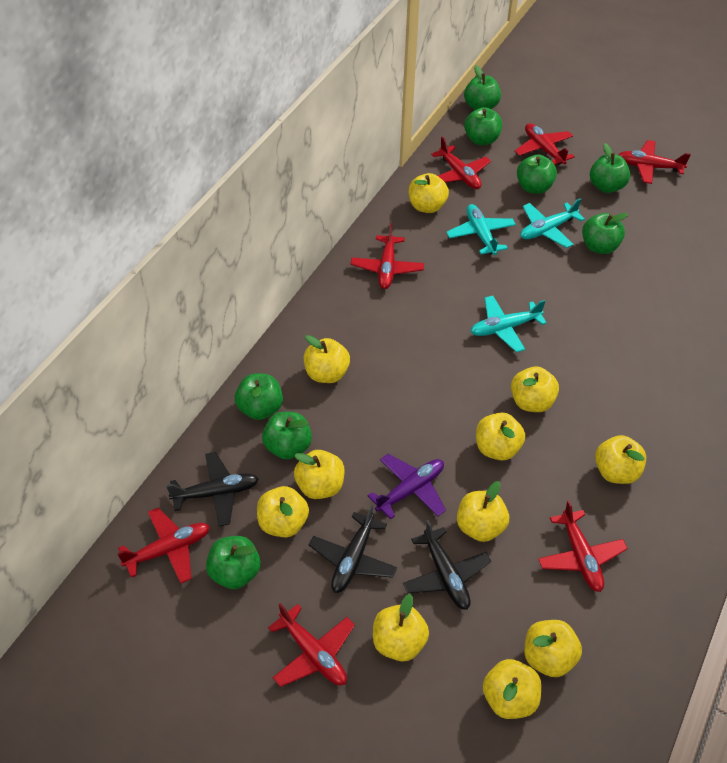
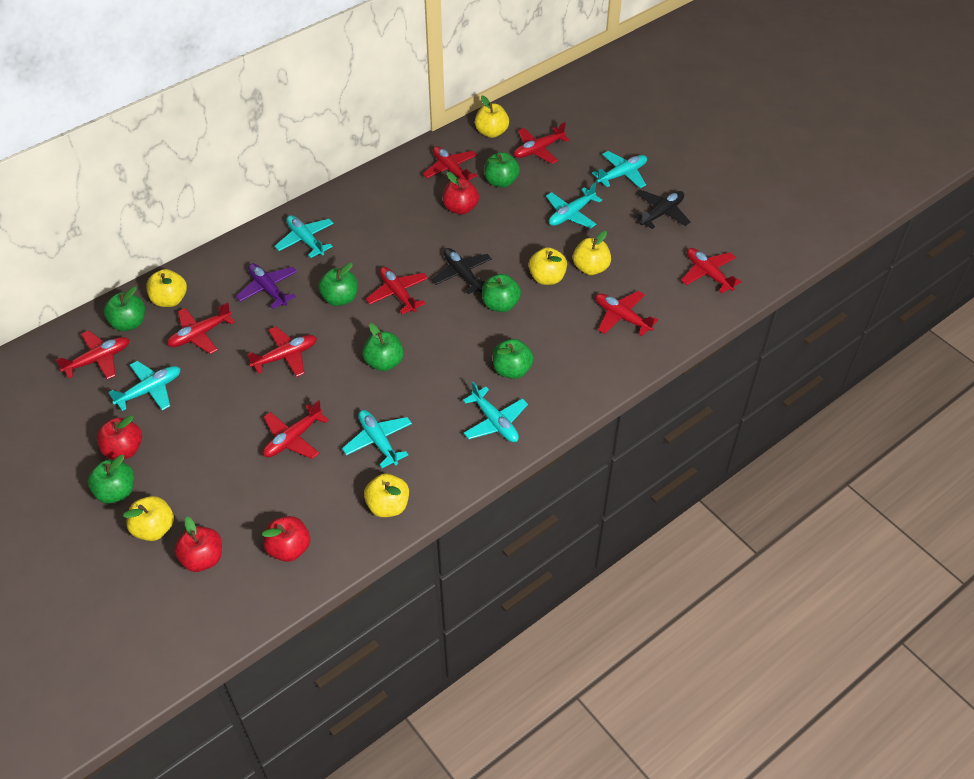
black plane: 3 -> 2
green apple: 8 -> 7
red apple: 0 -> 4
red plane: 7 -> 9
turquoise plane: 3 -> 6
yellow apple: 11 -> 6

